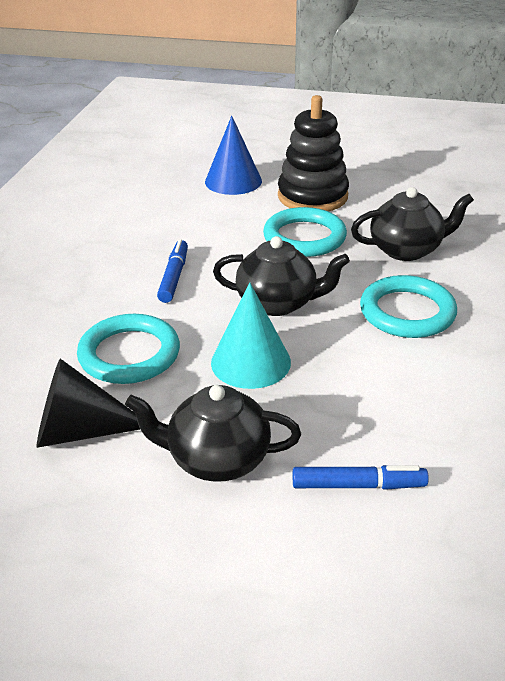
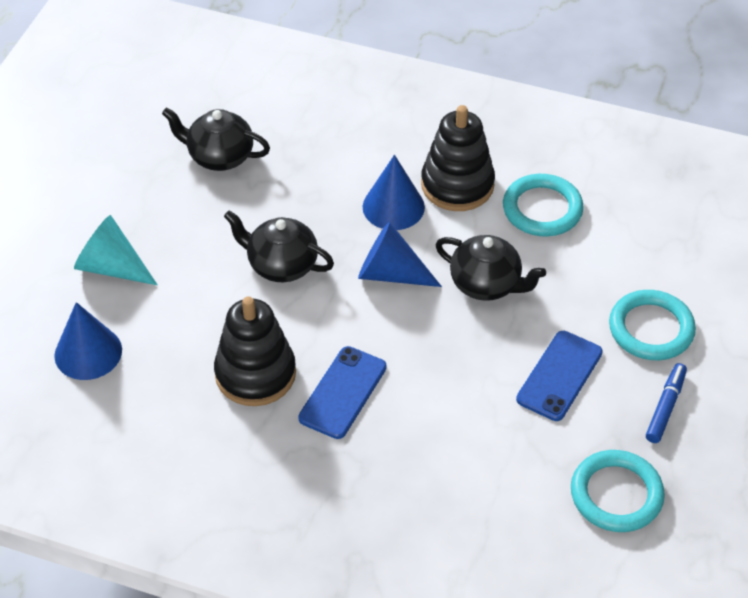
black cone: 1 -> 0
black stacking toy: 1 -> 2
blue cone: 1 -> 3
blue marker: 2 -> 1
blue phone: 0 -> 2

